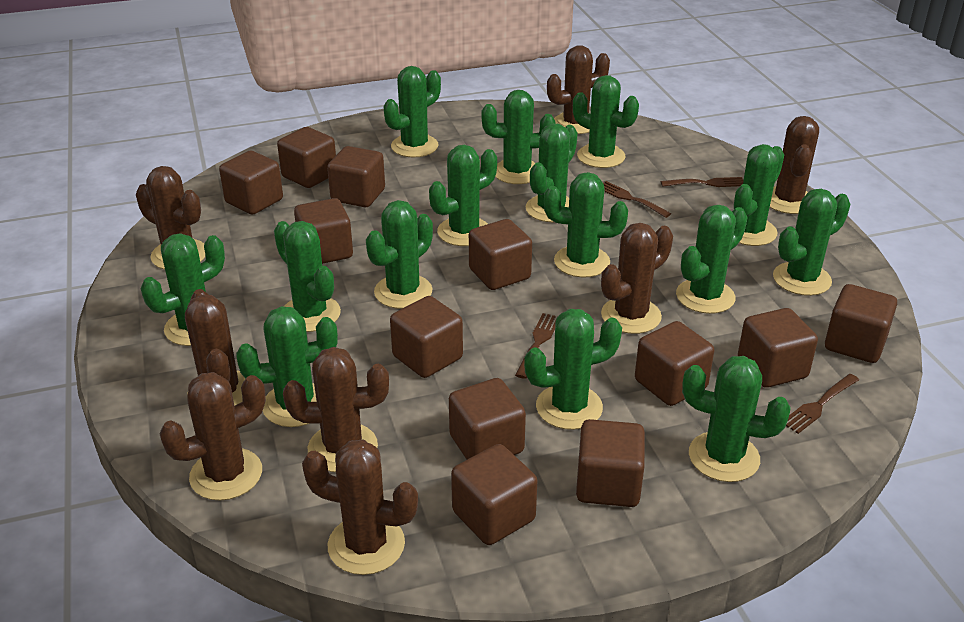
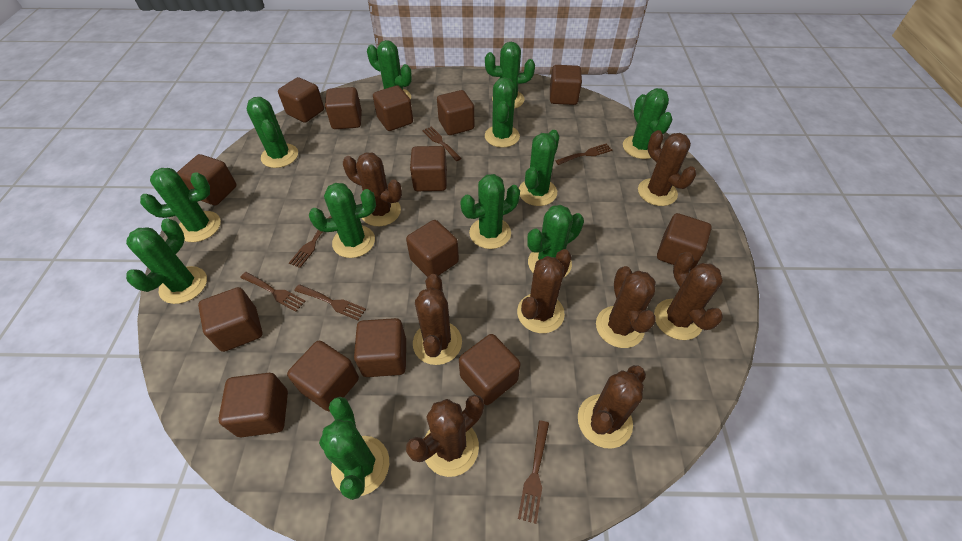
brown cube: 12 -> 14
brown fork: 4 -> 6
green cactus: 15 -> 12

